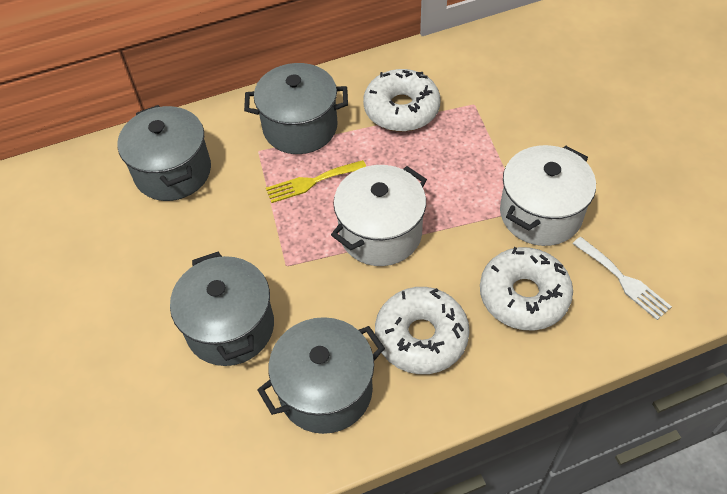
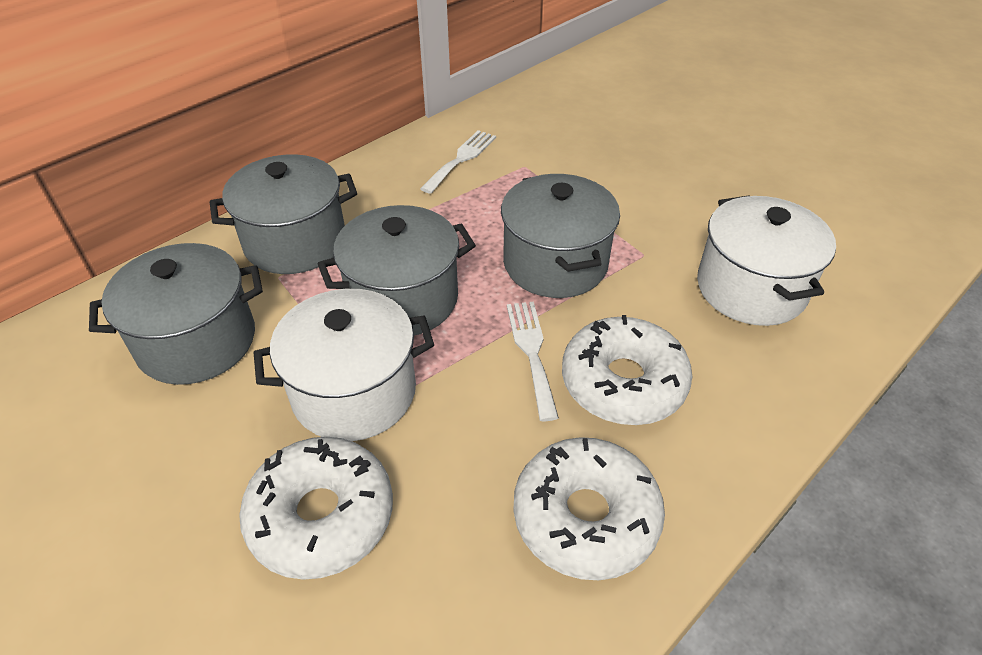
white fork: 1 -> 2
yellow fork: 1 -> 0

